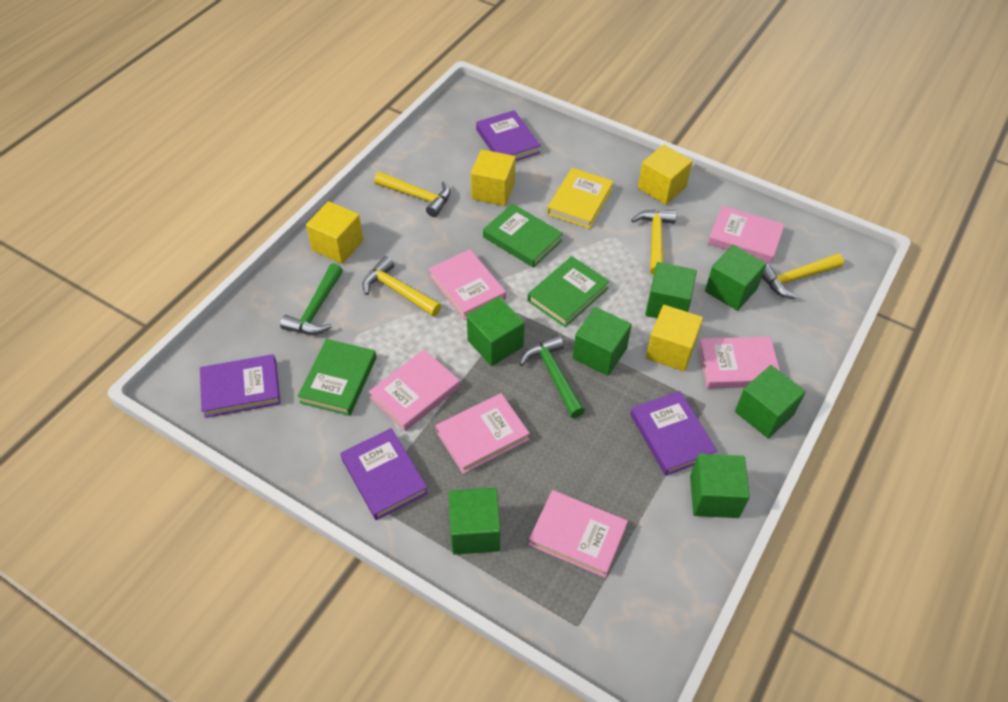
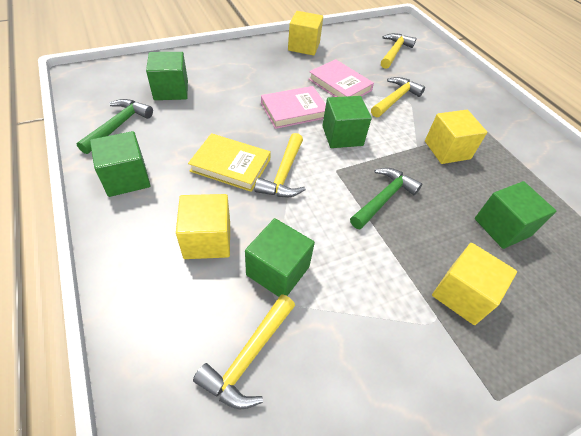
green book: 3 -> 0
green cube: 7 -> 5
pink book: 6 -> 2
purple book: 4 -> 0

